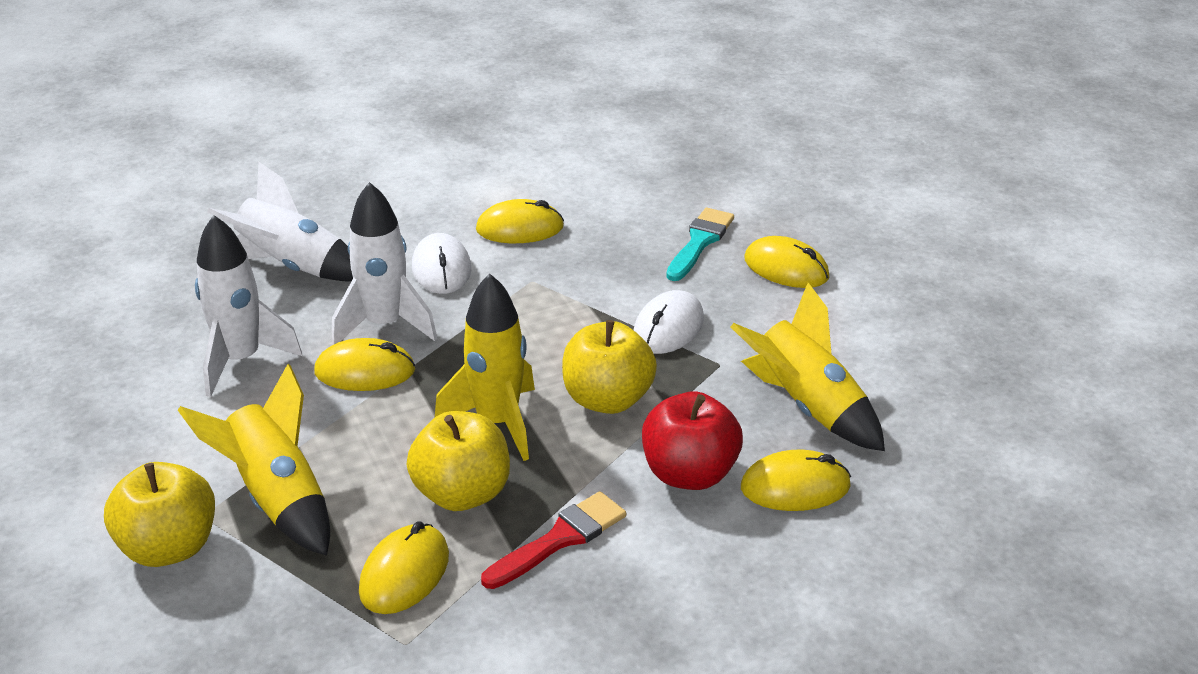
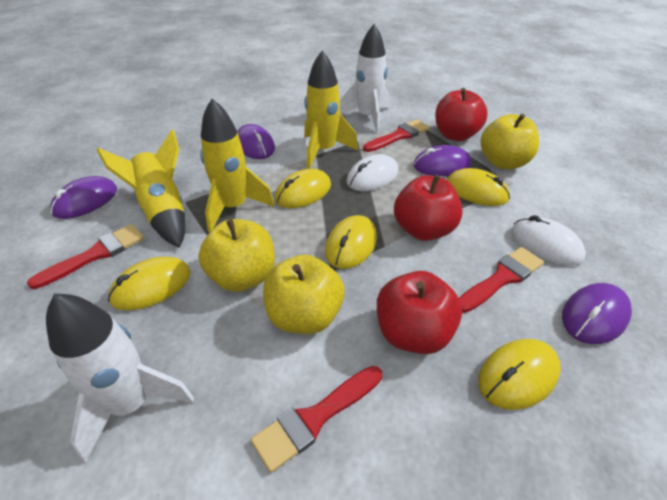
purple mouse: 0 -> 4
red apple: 1 -> 3
red brush: 1 -> 4
turquoise brush: 1 -> 0
white rocket: 3 -> 2

